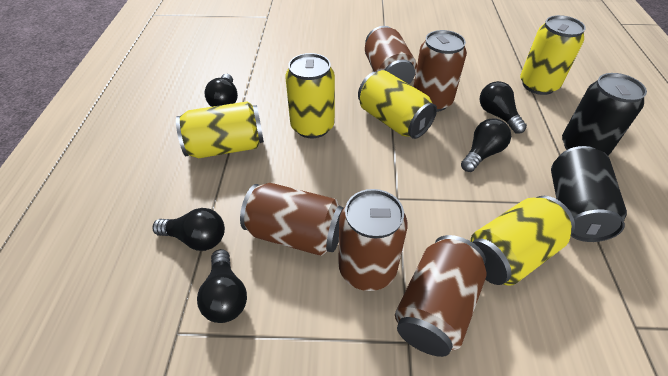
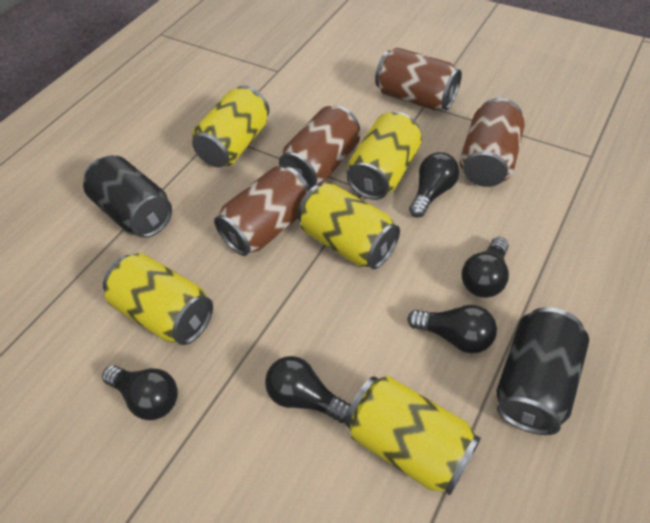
brown can: 5 -> 4

